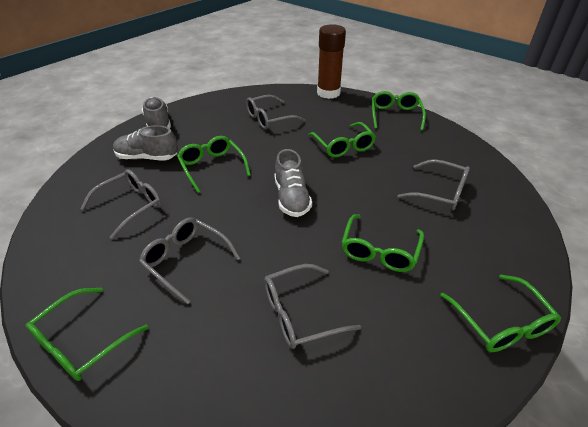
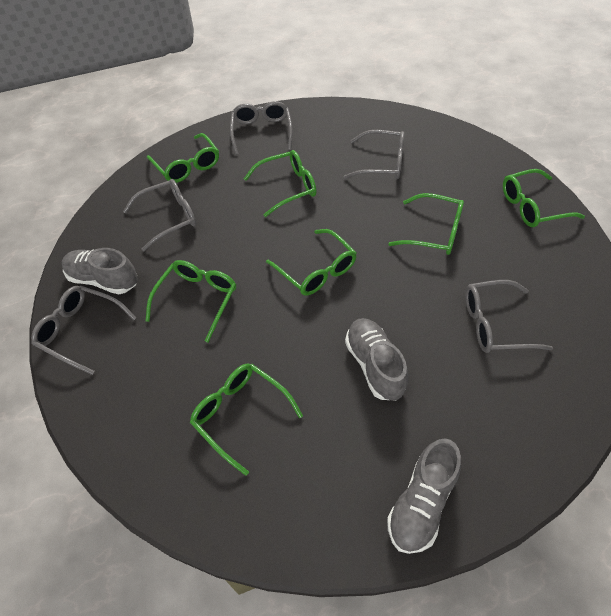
brown glue stick: 1 -> 0
green glasses: 6 -> 7

